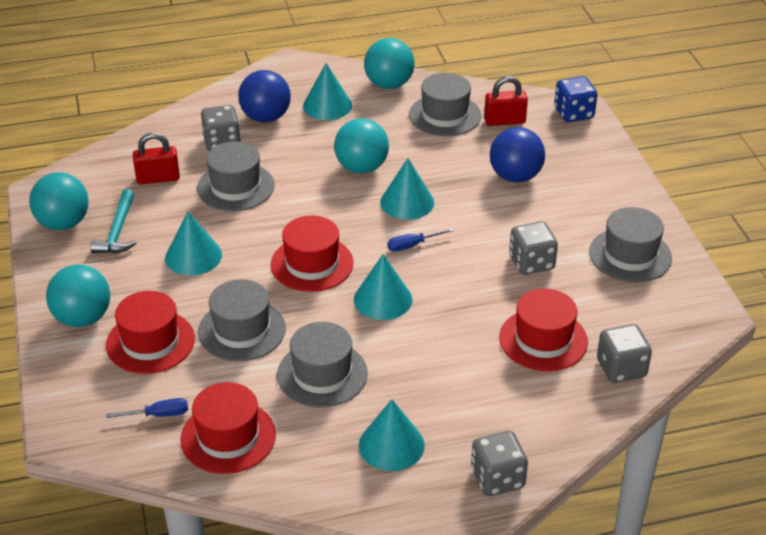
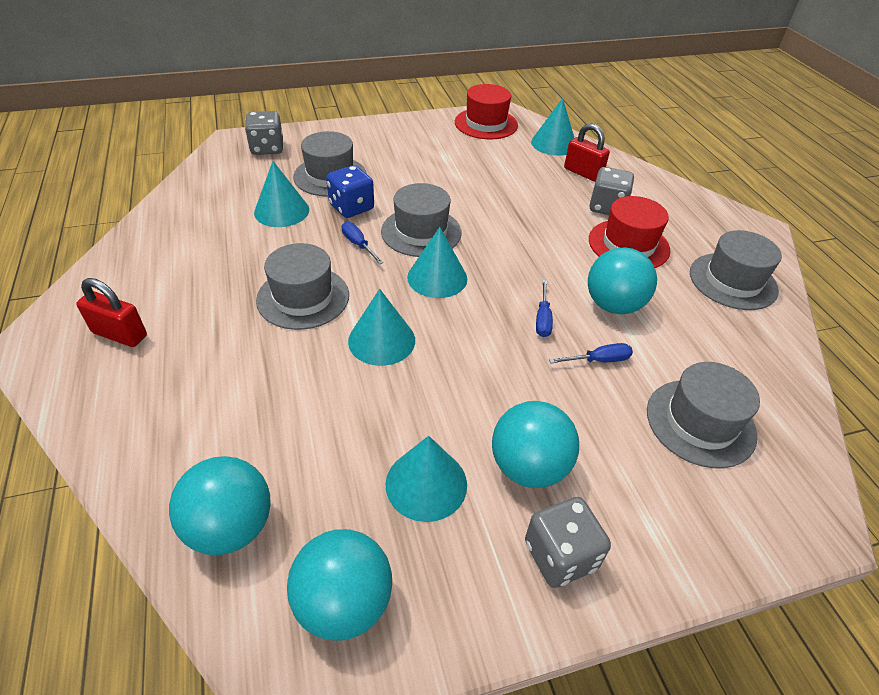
blue ball: 2 -> 0
blue screwdriver: 2 -> 3
grey dice: 4 -> 3
red hat: 4 -> 2
turquoise hammer: 1 -> 0

